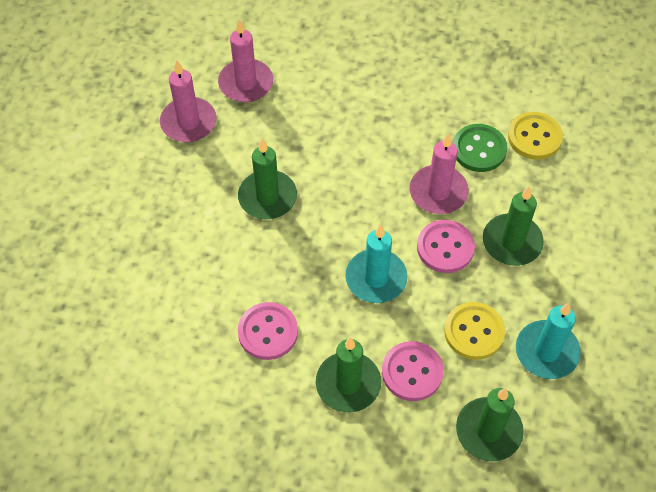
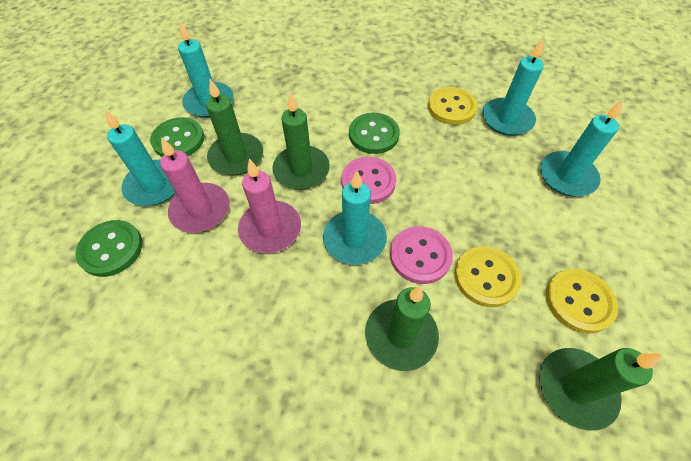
green button: 1 -> 3
pink button: 3 -> 2
pink candle: 3 -> 2
turquoise candle: 2 -> 5
yellow button: 2 -> 3

